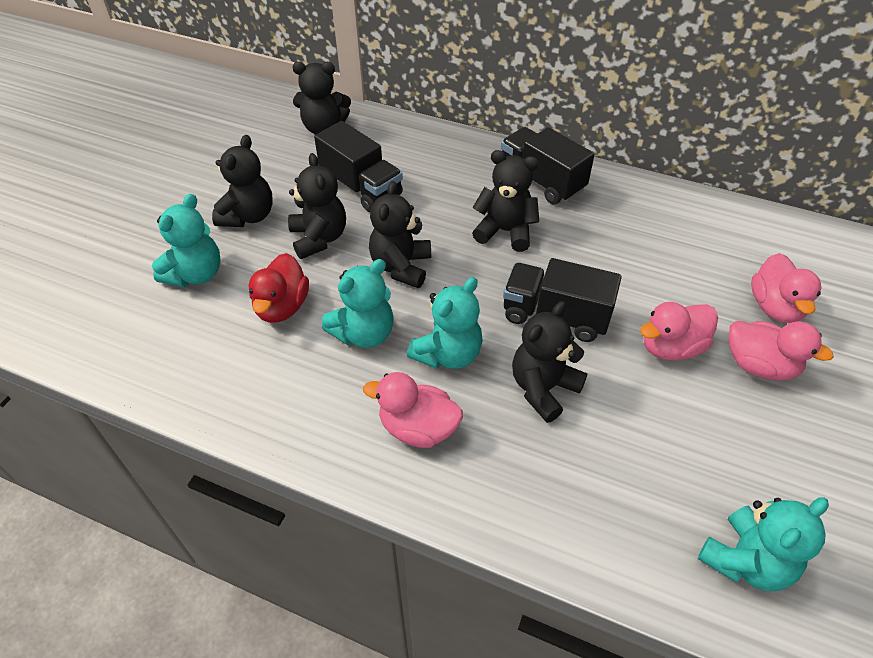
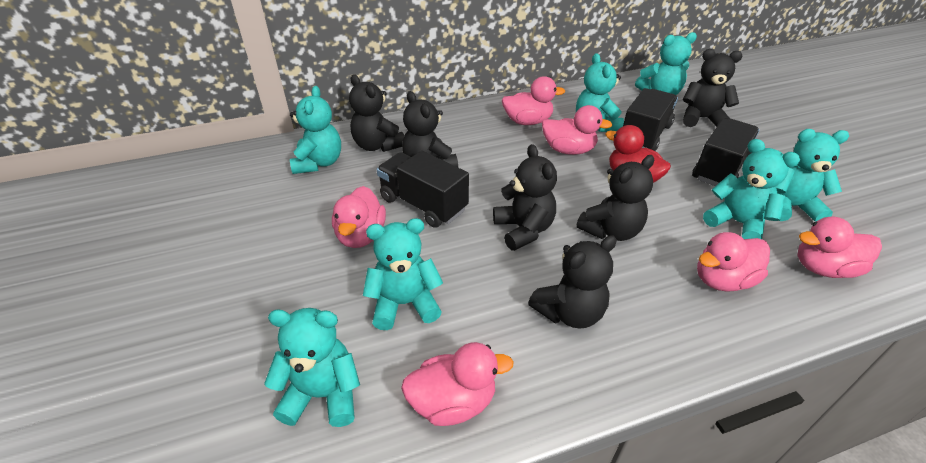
pink duck: 4 -> 6
turquoise teddy bear: 4 -> 7

